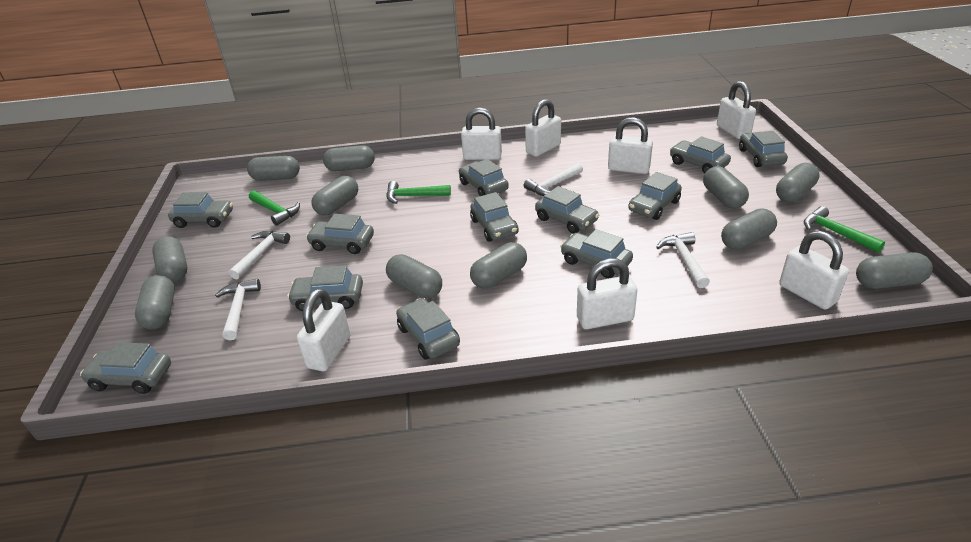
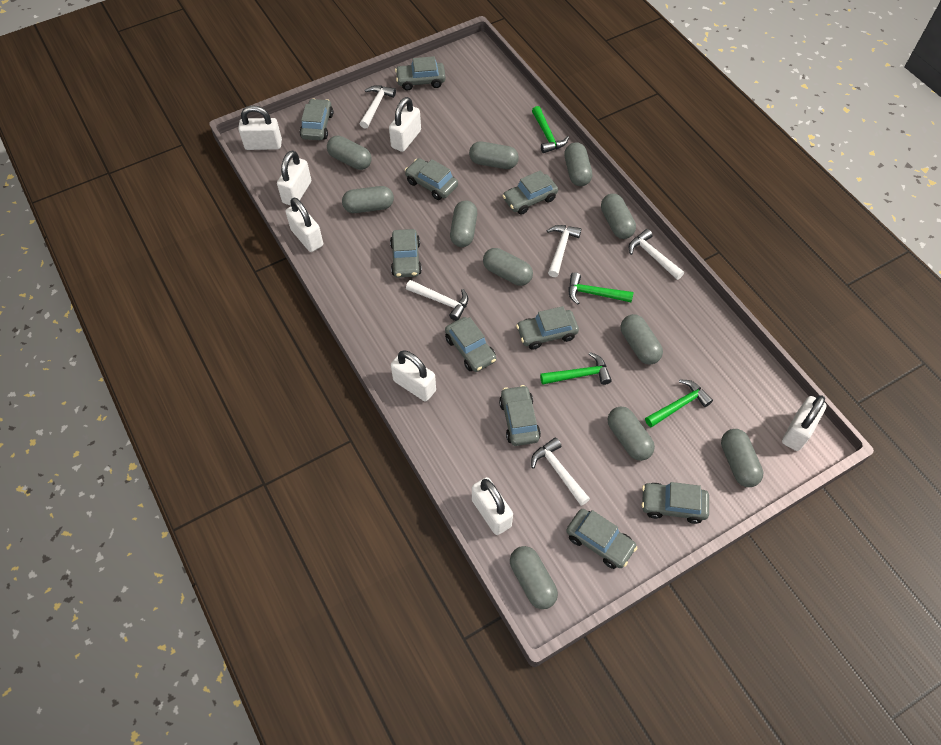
green hammer: 3 -> 4
grey car: 12 -> 10
white hammer: 4 -> 5

